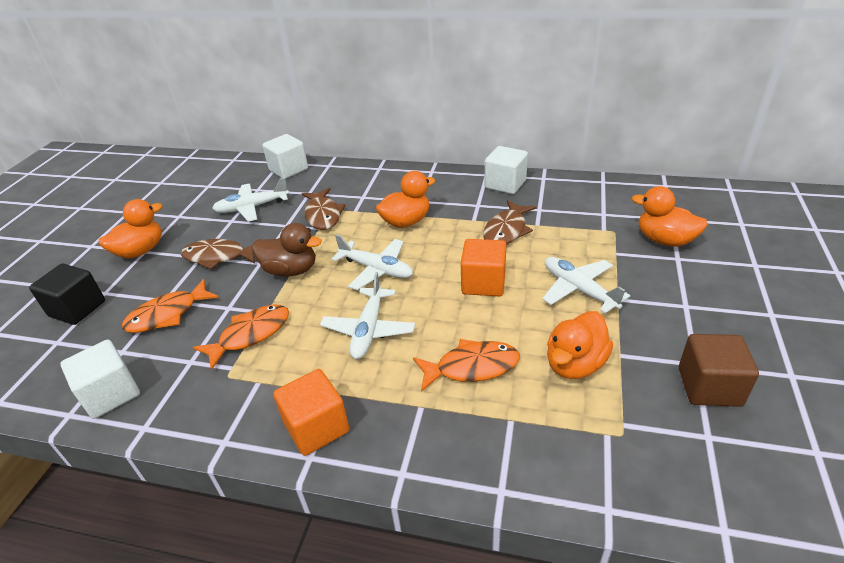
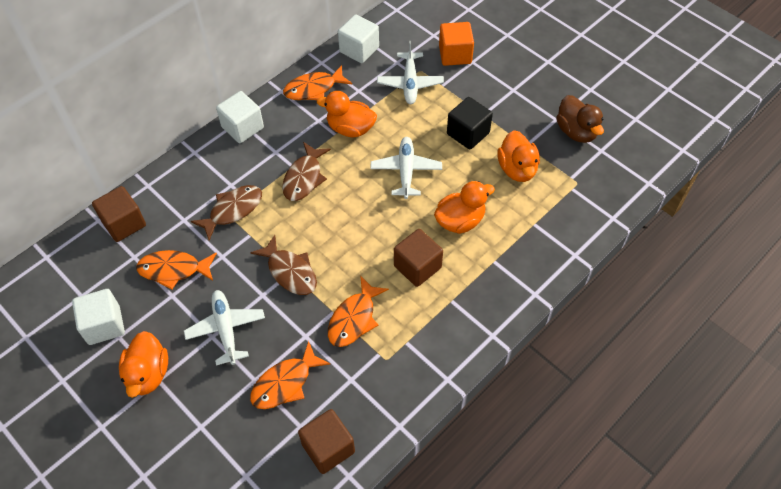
brown cube: 1 -> 3
orange cube: 2 -> 1
orange fish: 3 -> 4
white plane: 4 -> 3

